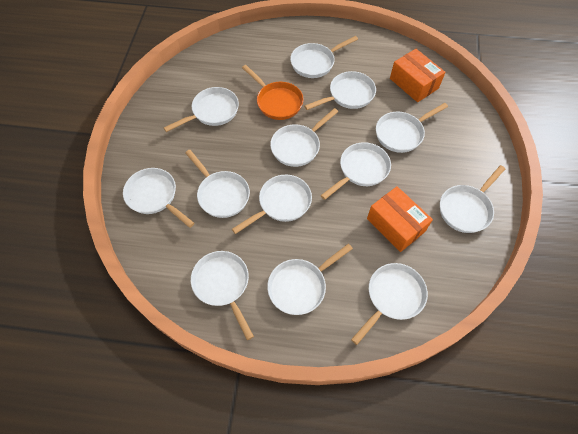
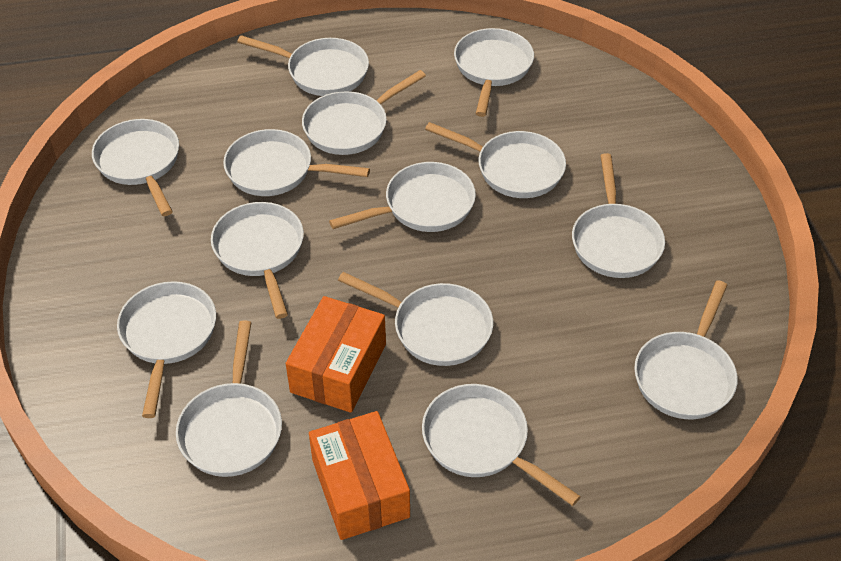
orange pan: 1 -> 0
white pan: 13 -> 14

